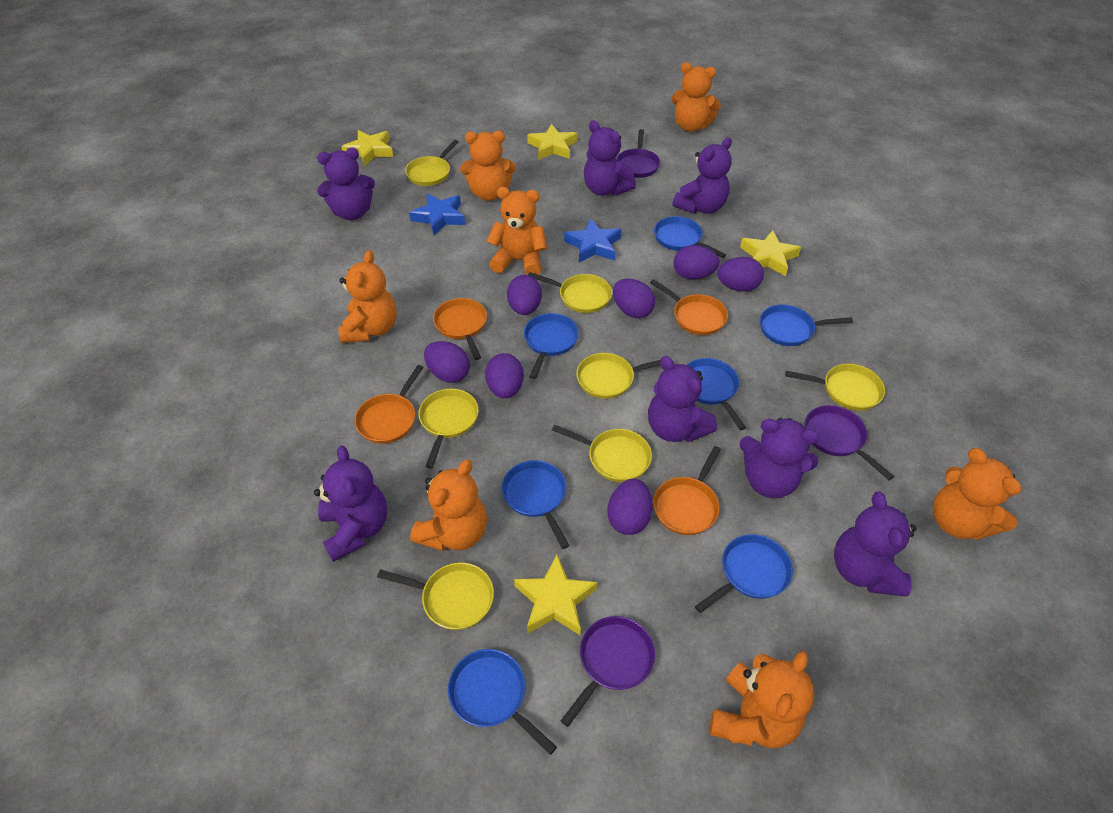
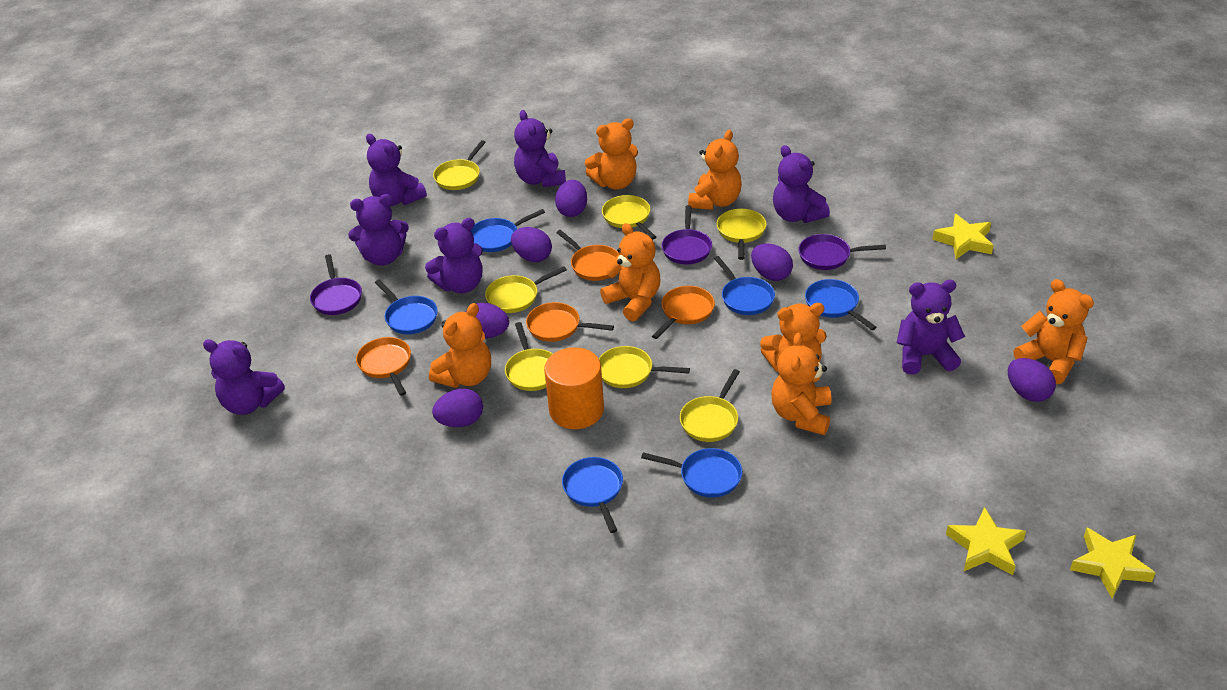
blue pan: 7 -> 6
blue star: 2 -> 0
orange cylinder: 0 -> 1
purple egg: 7 -> 6
yellow star: 4 -> 3

